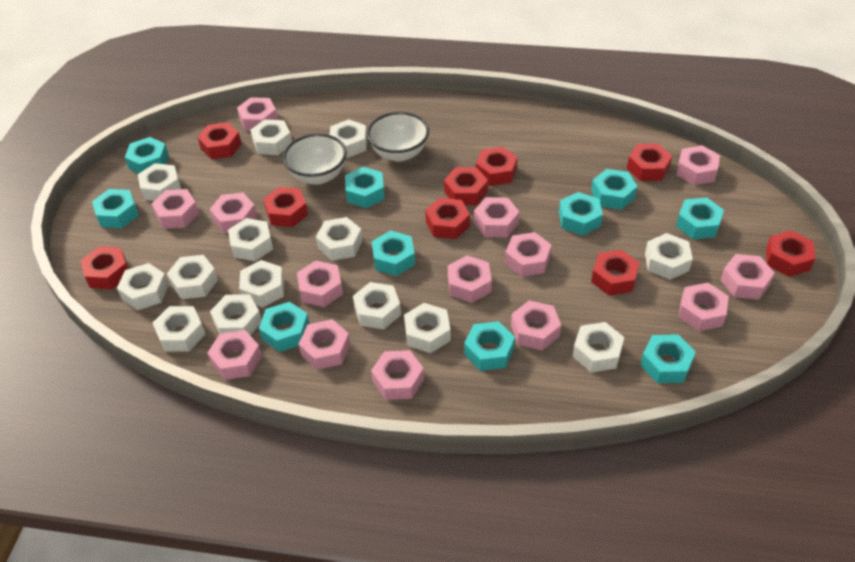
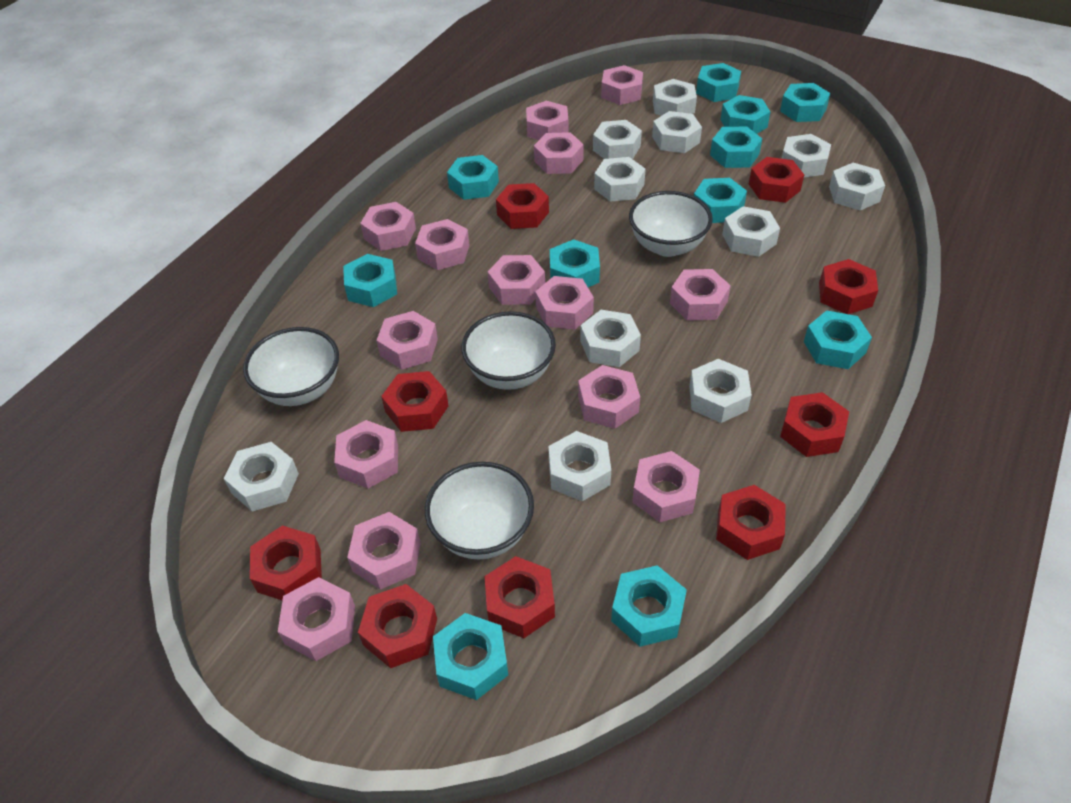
turquoise nut: 10 -> 11
white bowl: 2 -> 4
white nut: 14 -> 11

